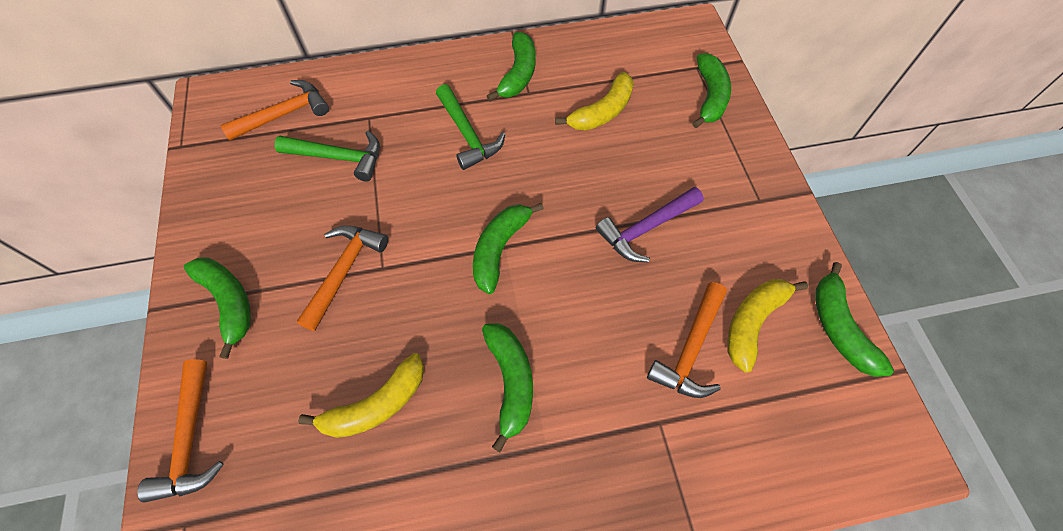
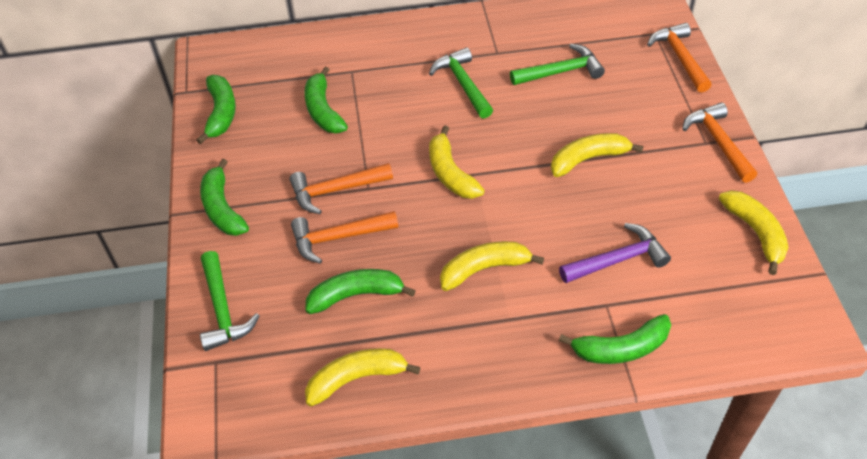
green banana: 6 -> 5
green hammer: 2 -> 3
yellow banana: 3 -> 5

